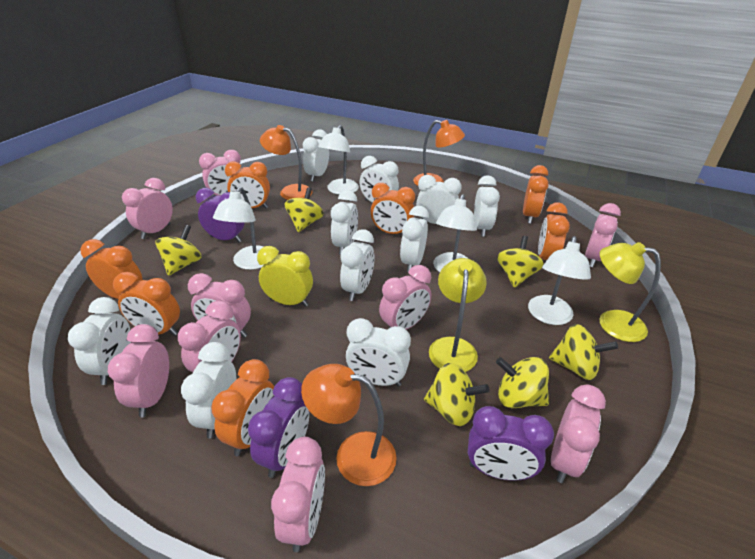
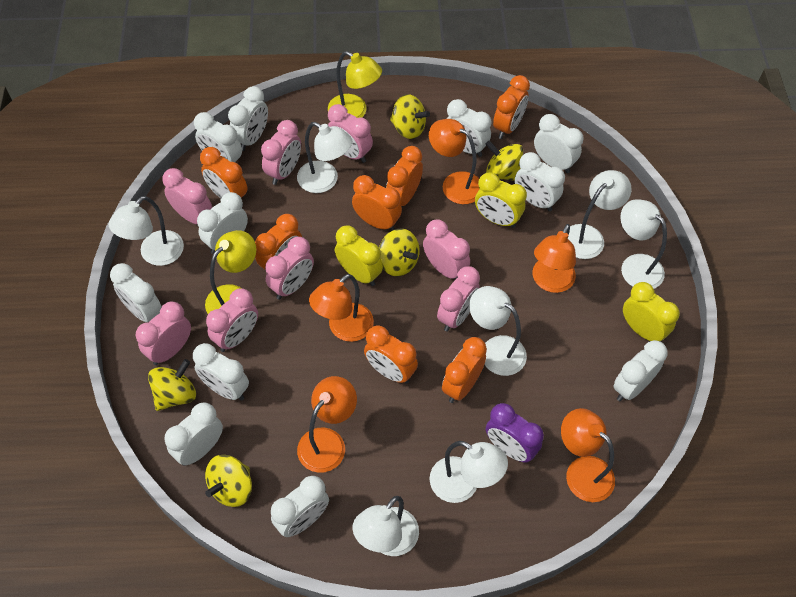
orange lamp: 3 -> 5
pink clock: 9 -> 8
purple clock: 3 -> 1
white clock: 10 -> 11
white lamp: 4 -> 7
yellow clock: 1 -> 3
yellow spinning top: 6 -> 5

